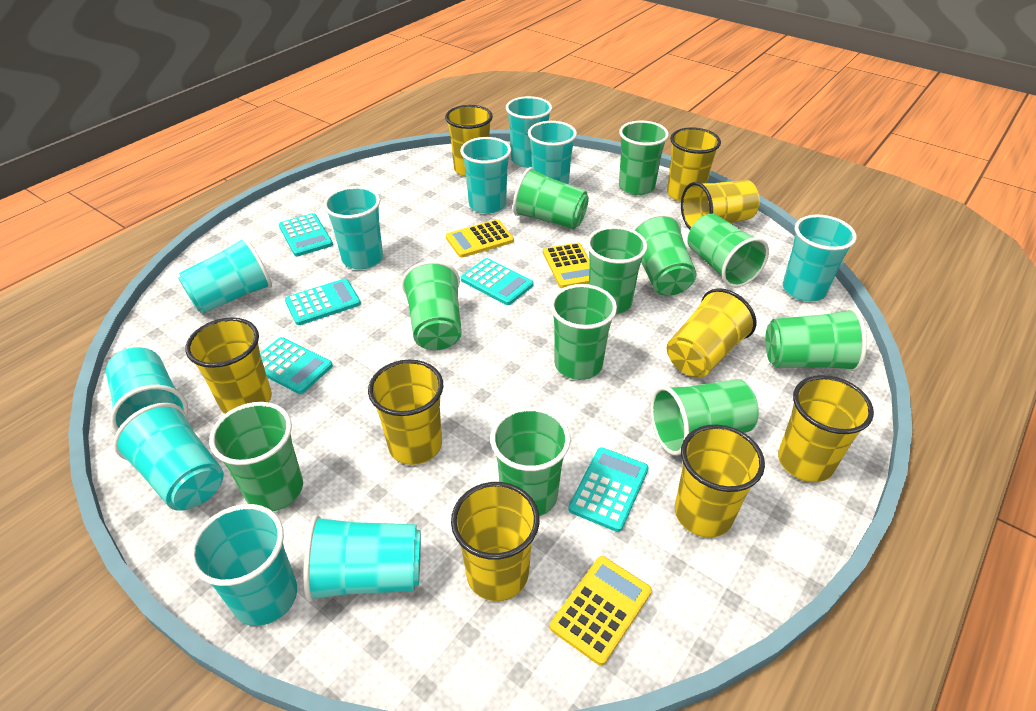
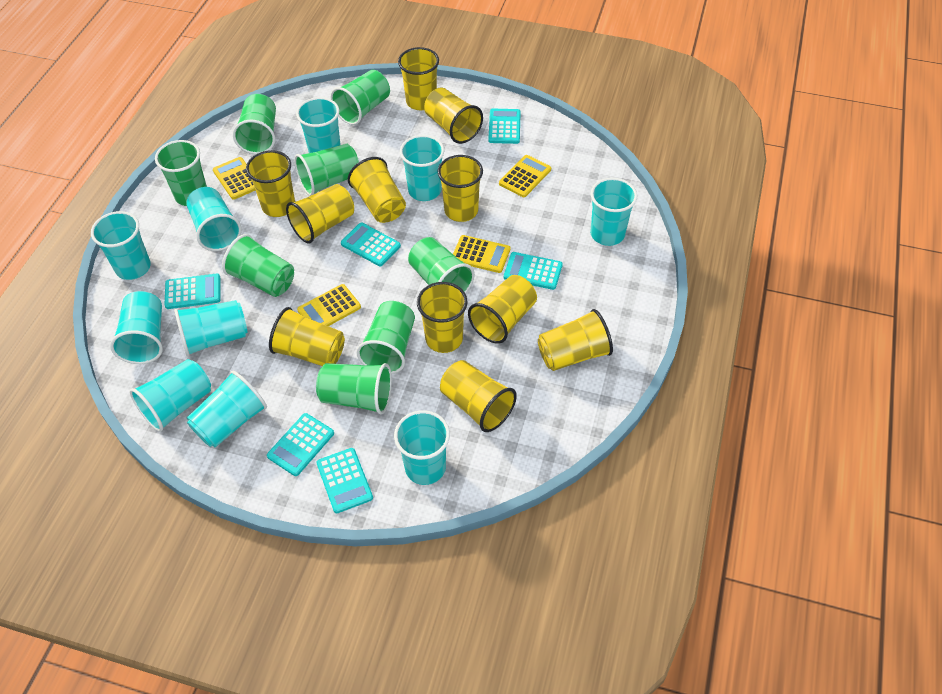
green cup: 11 -> 8
turquoise calculator: 5 -> 6
yellow calculator: 3 -> 4
yellow cup: 9 -> 11

